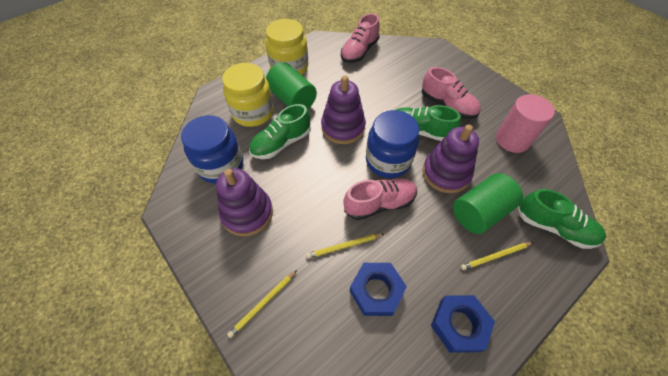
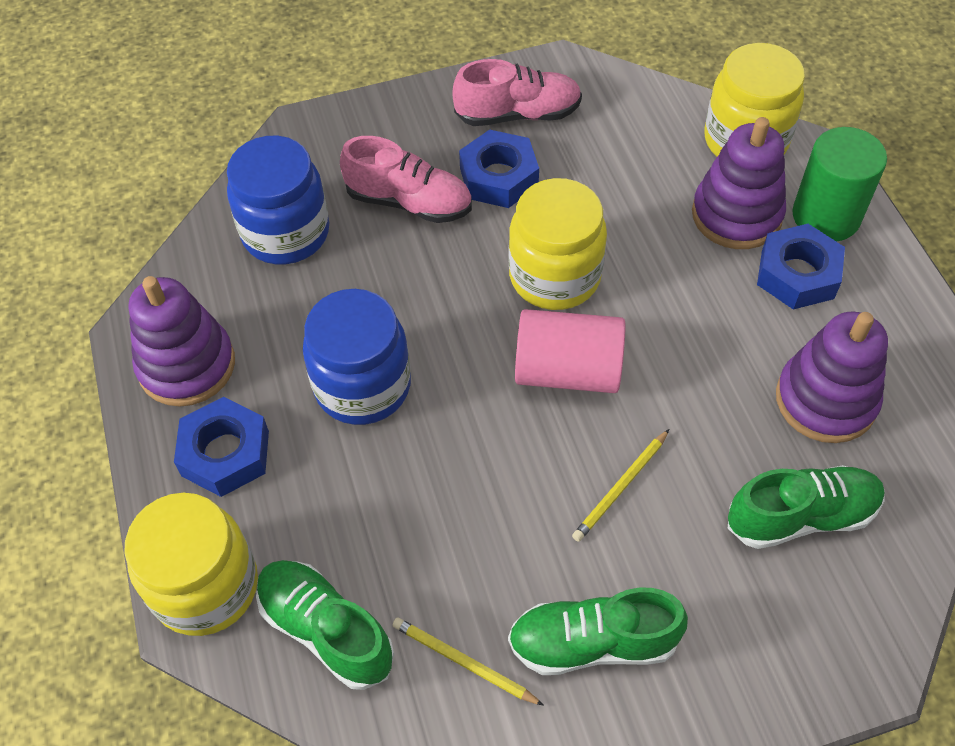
blue nut: 2 -> 3
green cylinder: 2 -> 1
pink shoe: 3 -> 2
yellow jar: 2 -> 3
yellow pencil: 3 -> 2

